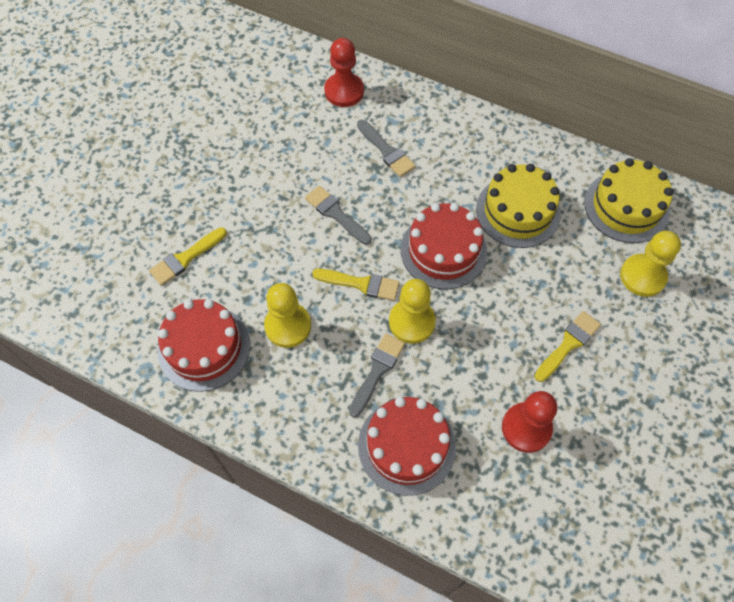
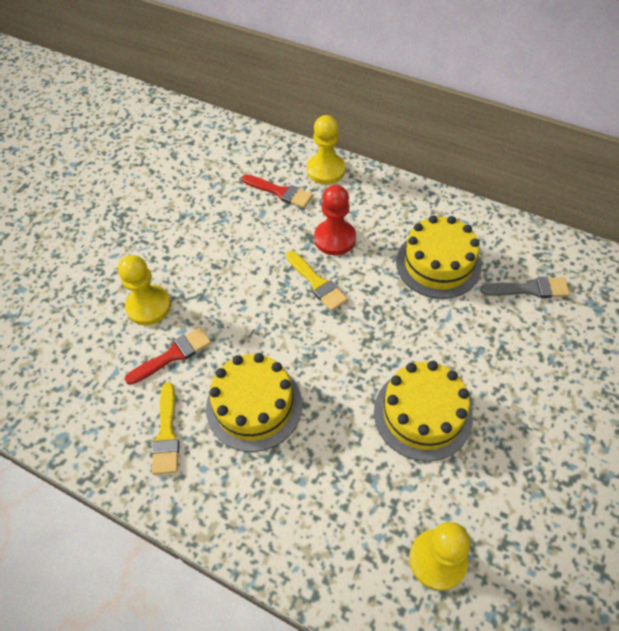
grey brush: 3 -> 1
red brush: 0 -> 2
red cake: 3 -> 0
red pawn: 2 -> 1
yellow brush: 3 -> 2
yellow cake: 2 -> 3

